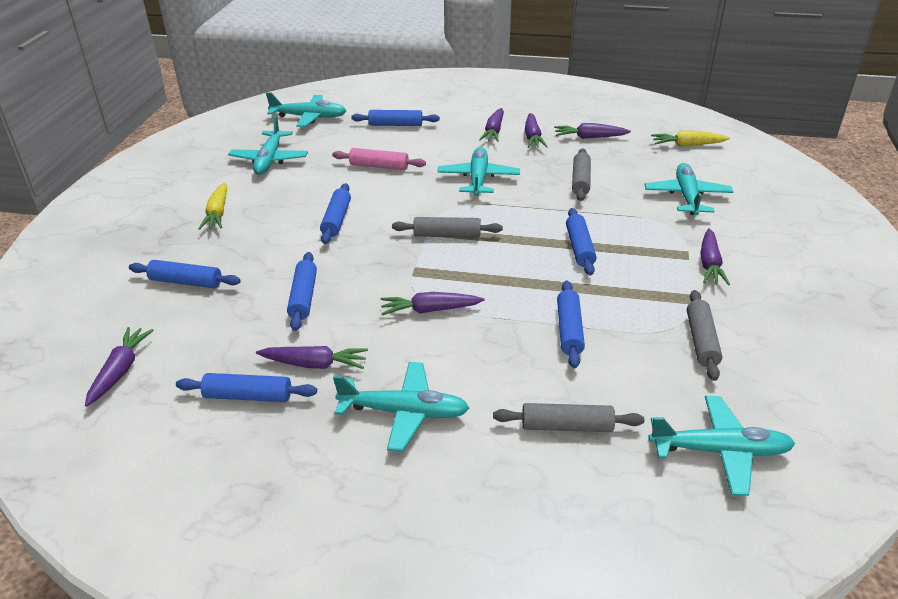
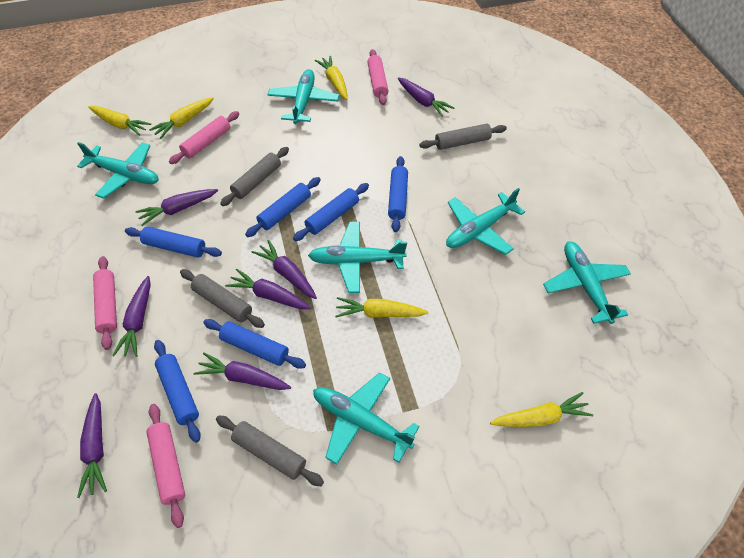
blue rolling pin: 7 -> 6
pink rolling pin: 1 -> 4
yellow carrot: 2 -> 5

